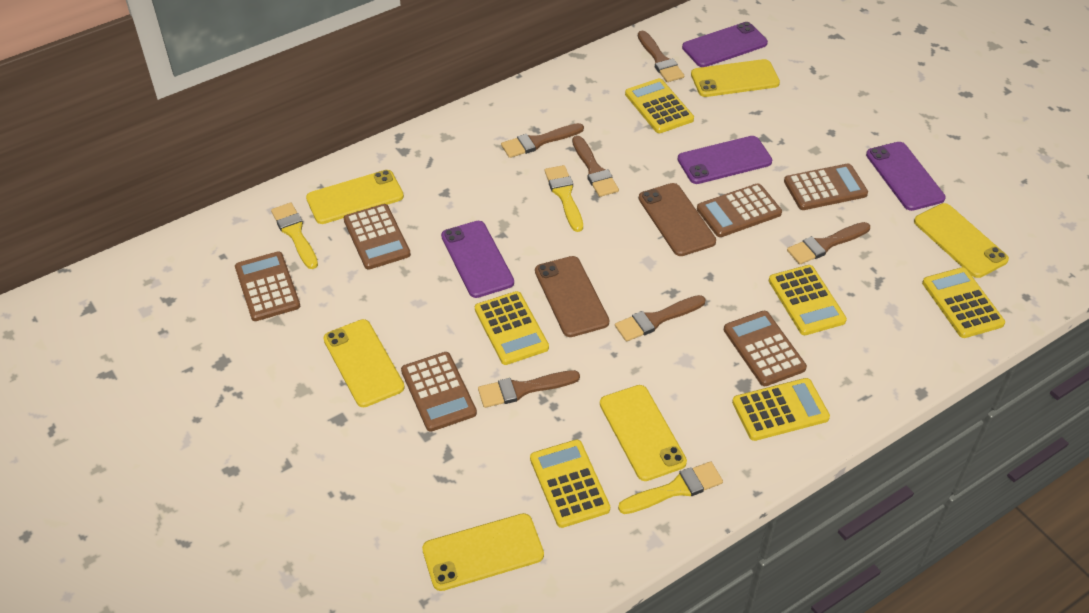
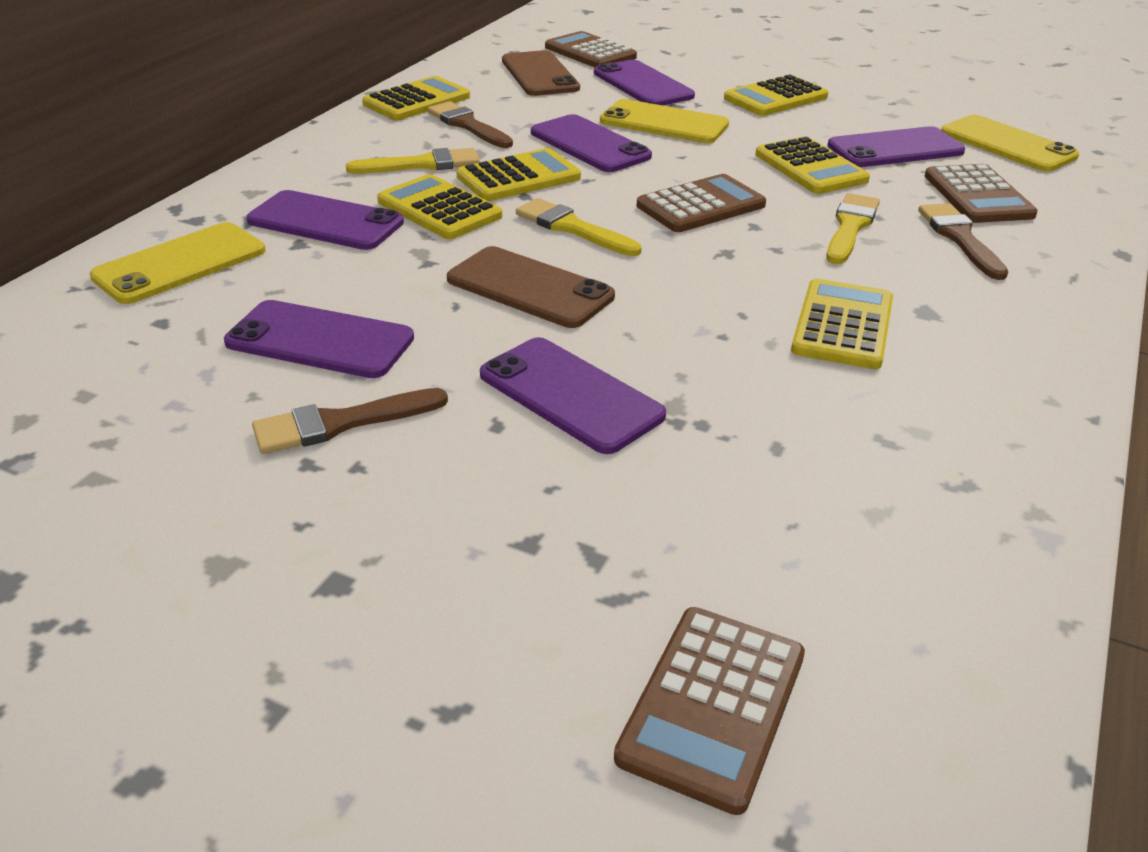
brown brush: 6 -> 3
brown calculator: 6 -> 4
purple phone: 4 -> 6
yellow phone: 6 -> 3

